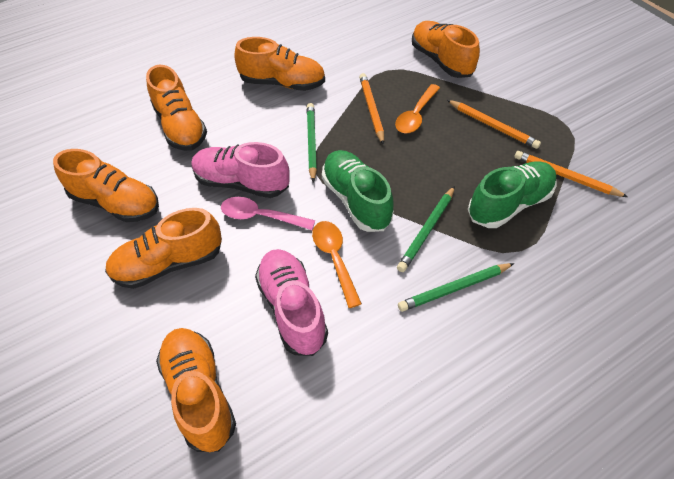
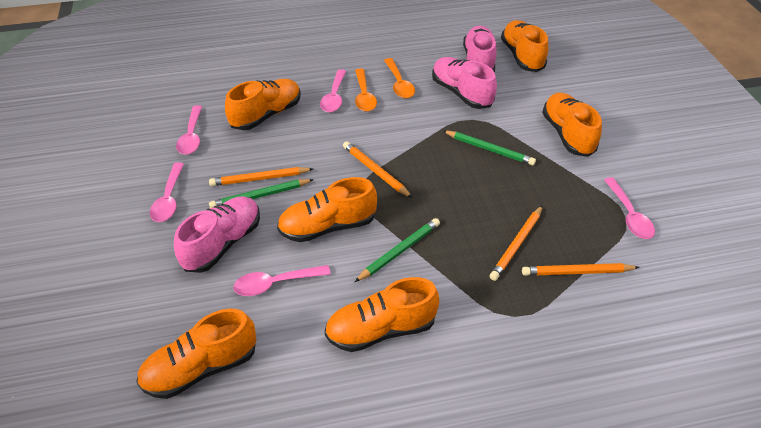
green shoe: 2 -> 0
orange pencil: 3 -> 4
pink shoe: 2 -> 3
pink spoon: 1 -> 5

